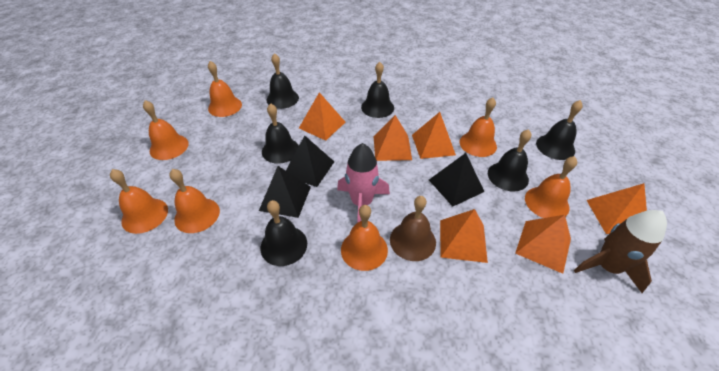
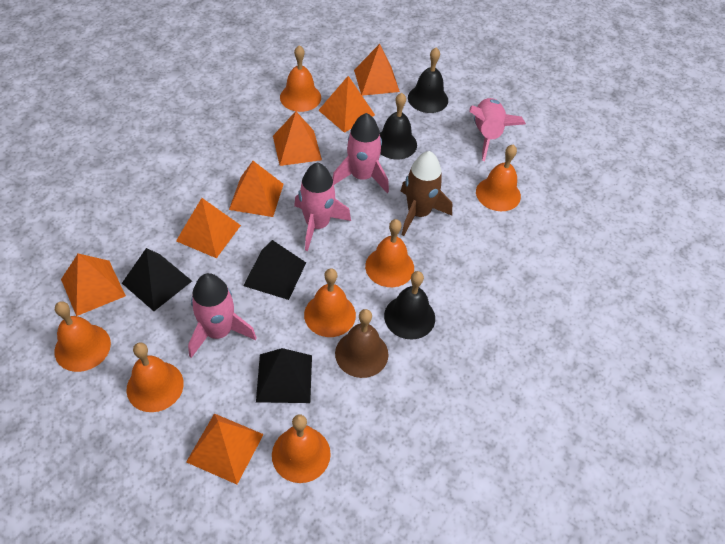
black bell: 6 -> 3
orange pyramid: 6 -> 7
pink rocket: 1 -> 4

